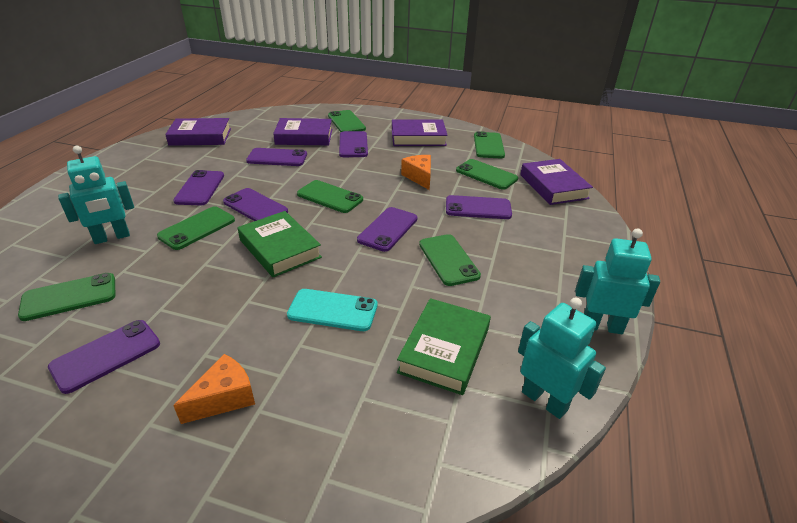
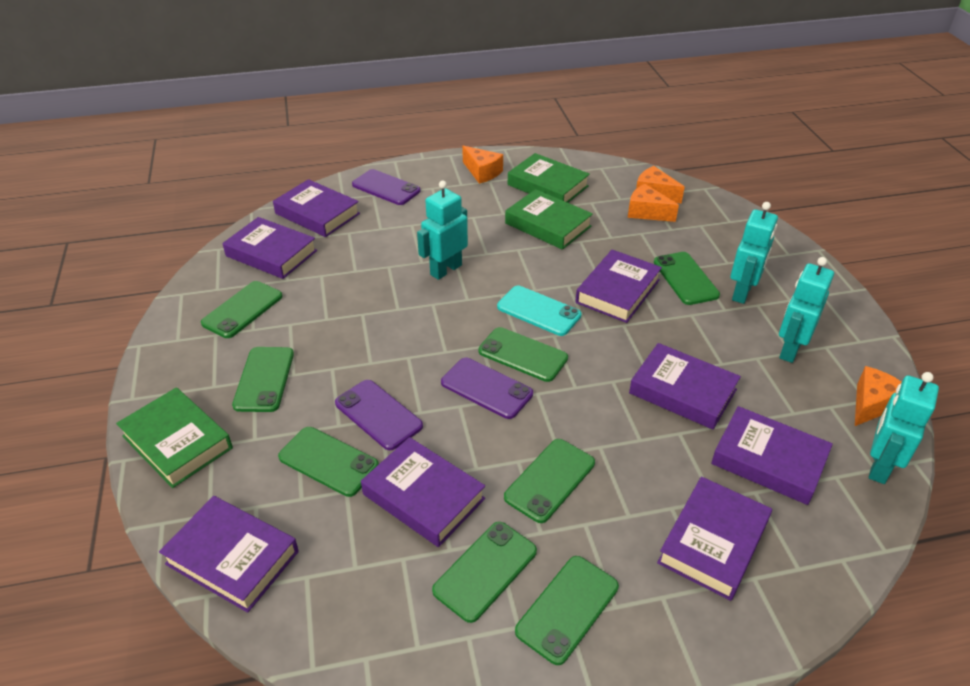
green book: 2 -> 3
green phone: 7 -> 8
orange cheese: 2 -> 4
purple book: 4 -> 8
purple phone: 7 -> 3
turquoise robot: 3 -> 4

